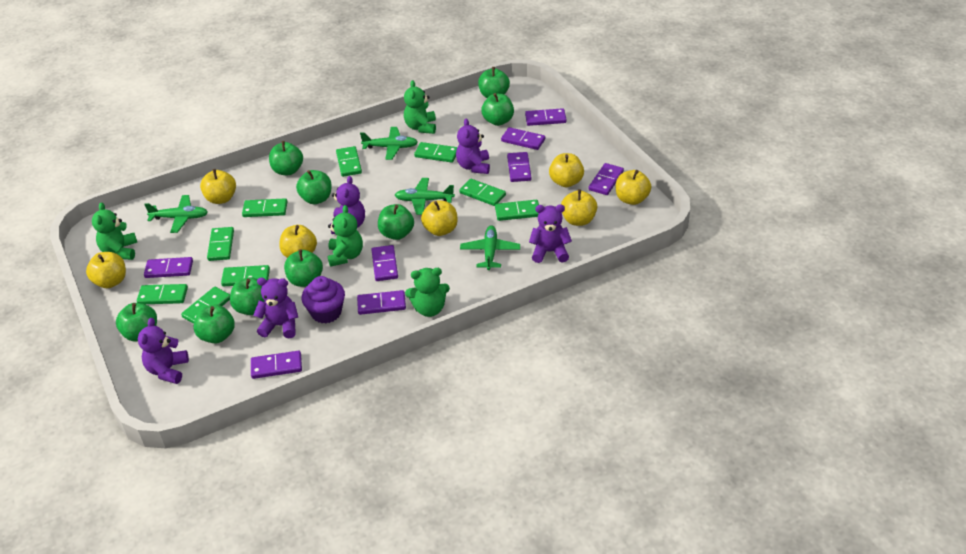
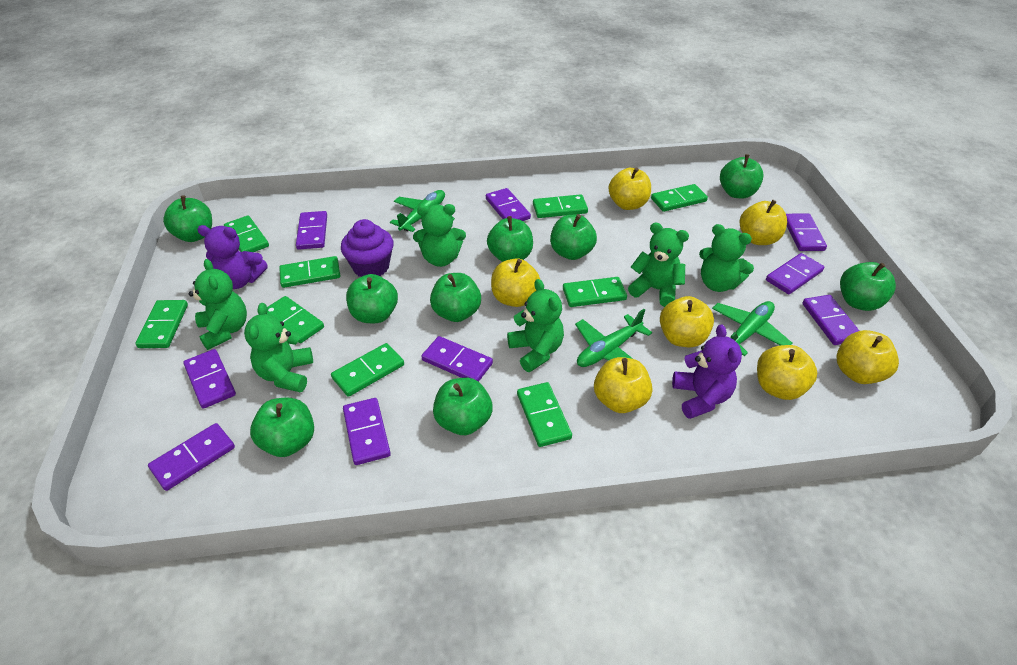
green plane: 4 -> 3
green teddy bear: 4 -> 6
purple domino: 8 -> 9
purple teddy bear: 5 -> 2

